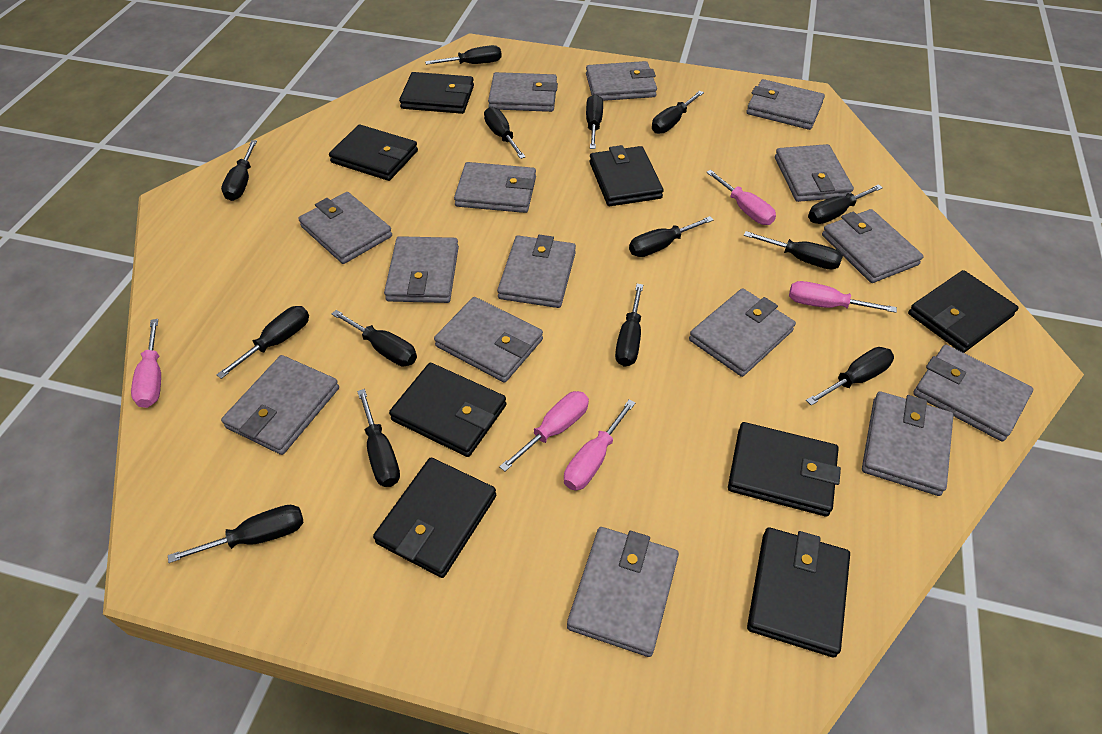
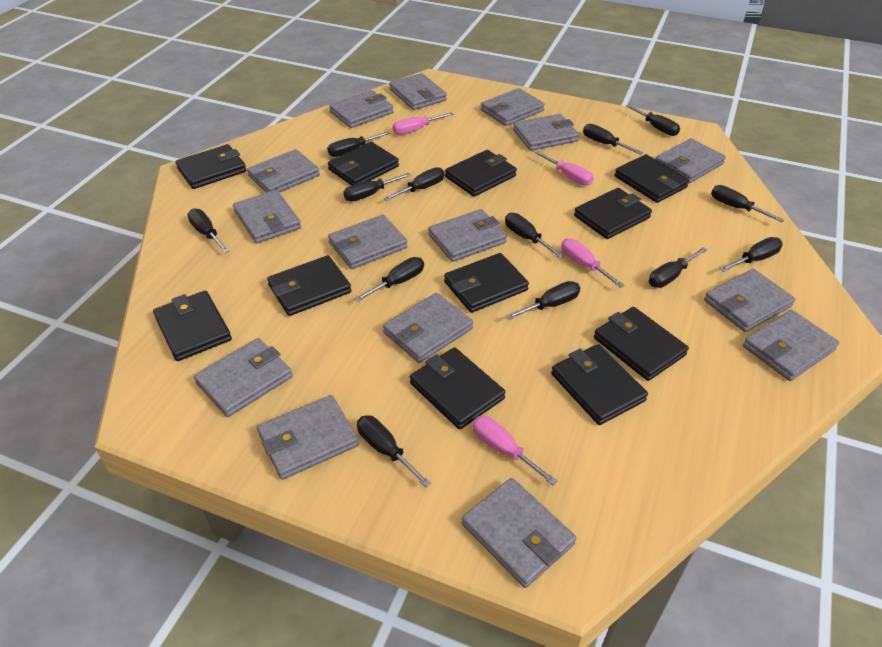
black screwdriver: 14 -> 13
black wallet: 8 -> 11
pink screwdriver: 5 -> 4

